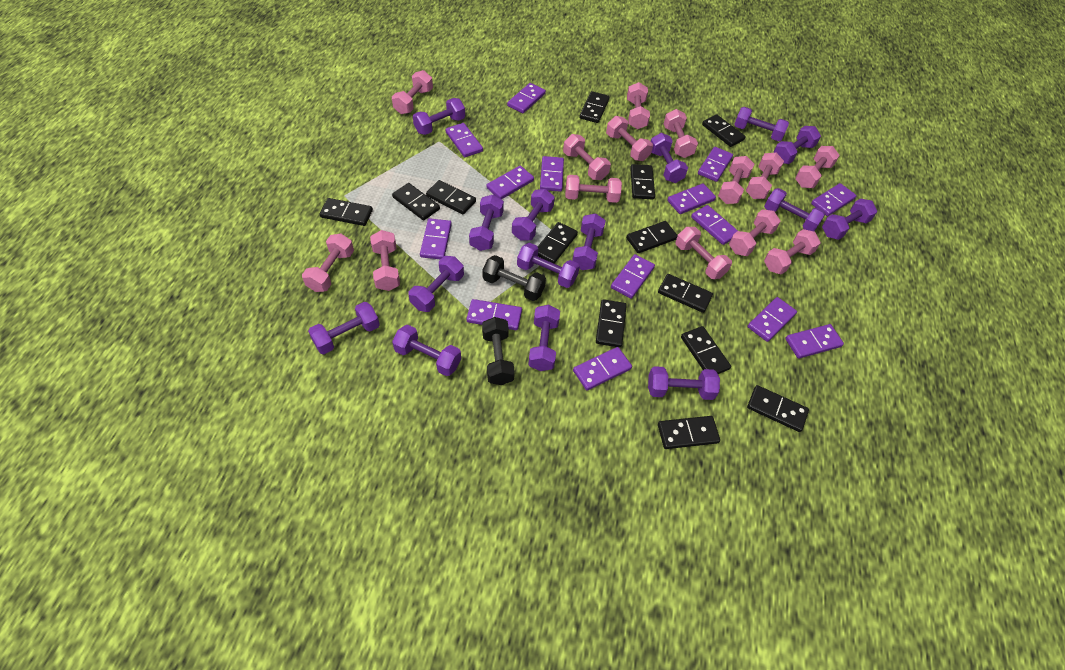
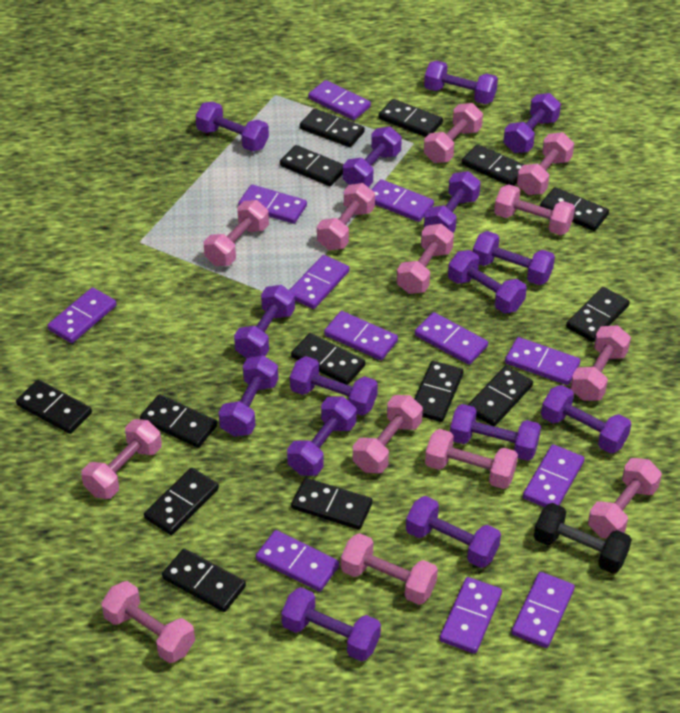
black domino: 13 -> 14
black dumbbell: 2 -> 1
pink dumbbell: 14 -> 13
purple domino: 14 -> 12

